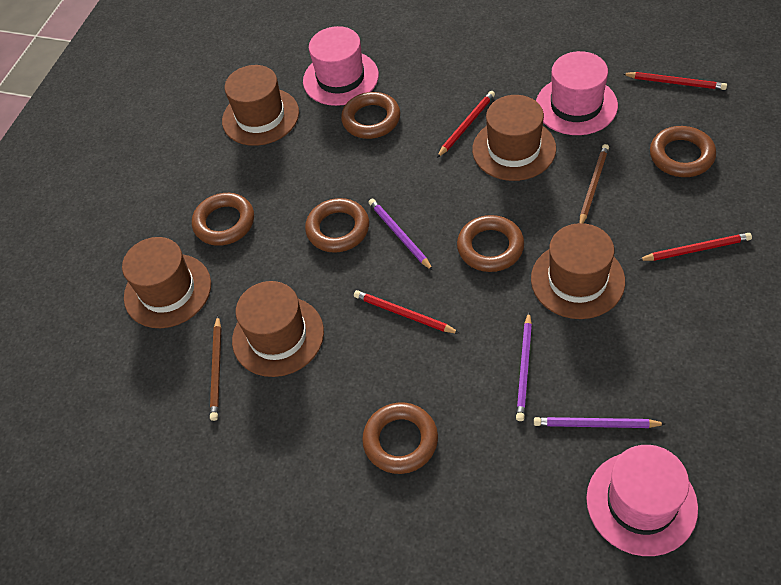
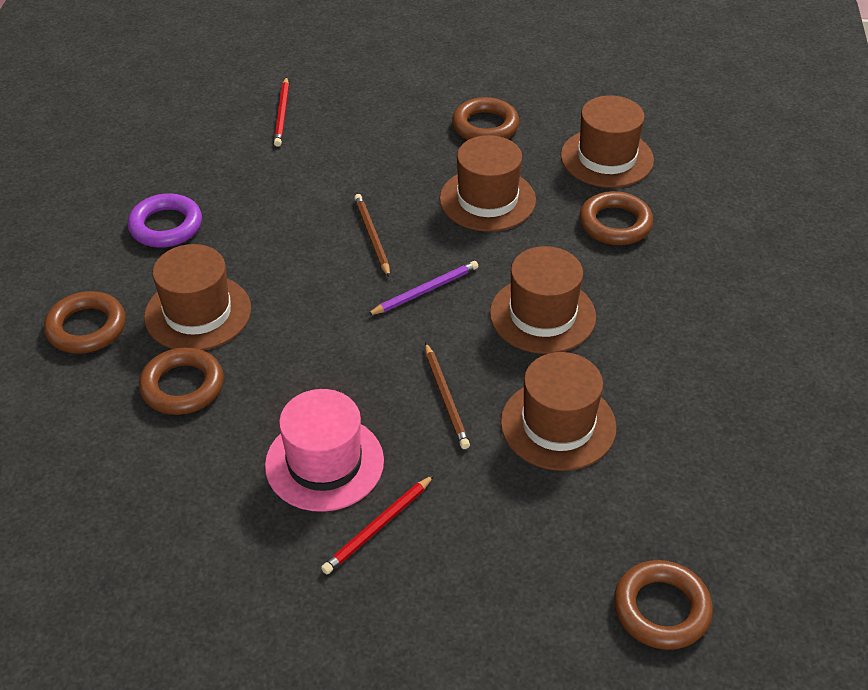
brown ring: 6 -> 5
pink hat: 3 -> 1
purple pencil: 3 -> 1
purple ring: 0 -> 1
red pencil: 4 -> 2

